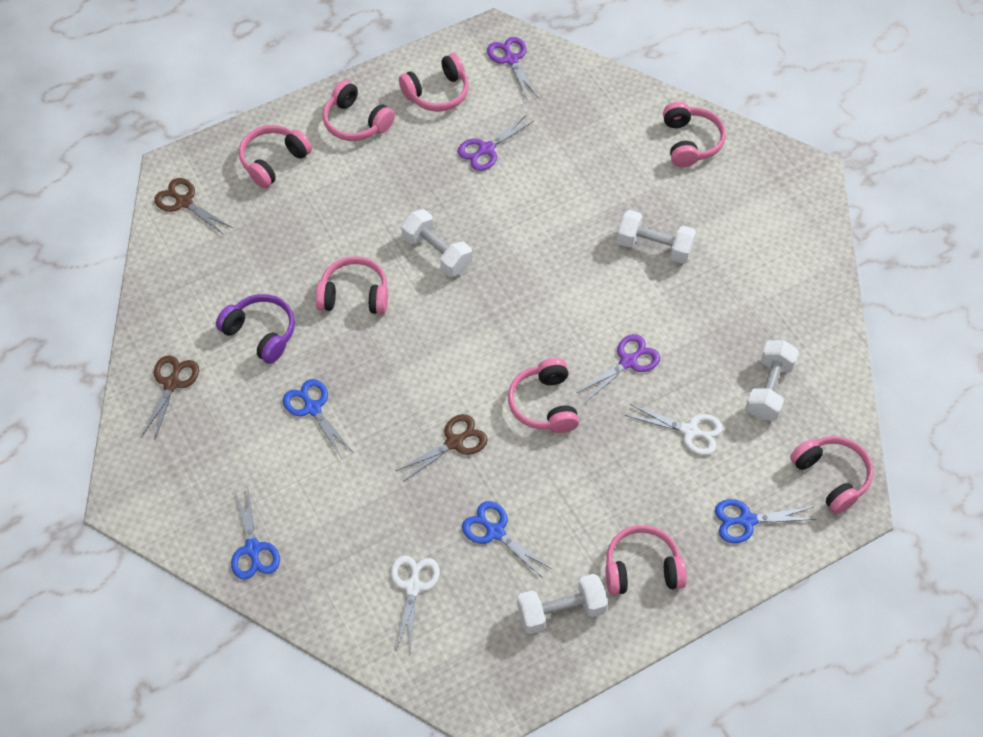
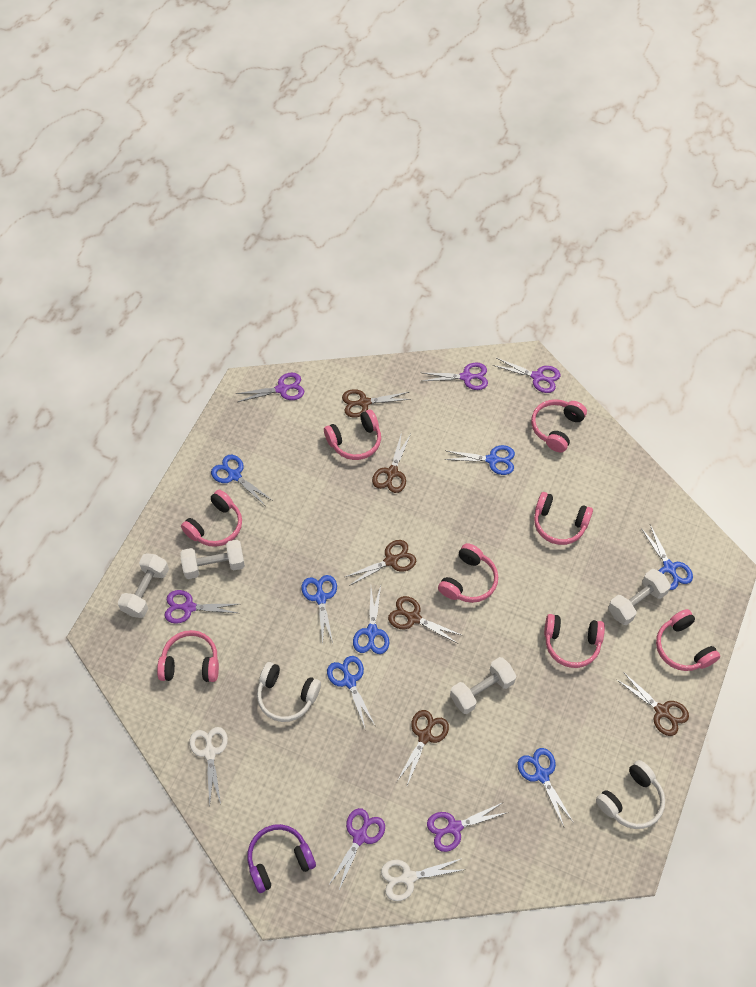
blue scissors: 4 -> 7
brown scissors: 3 -> 6
purple scissors: 3 -> 6
white headphones: 0 -> 2

